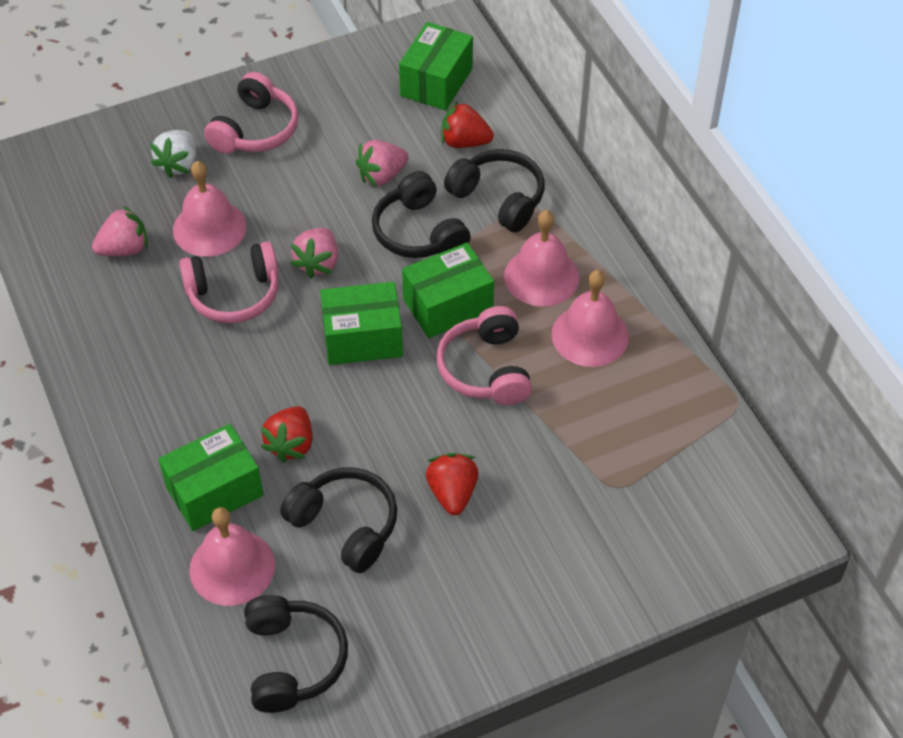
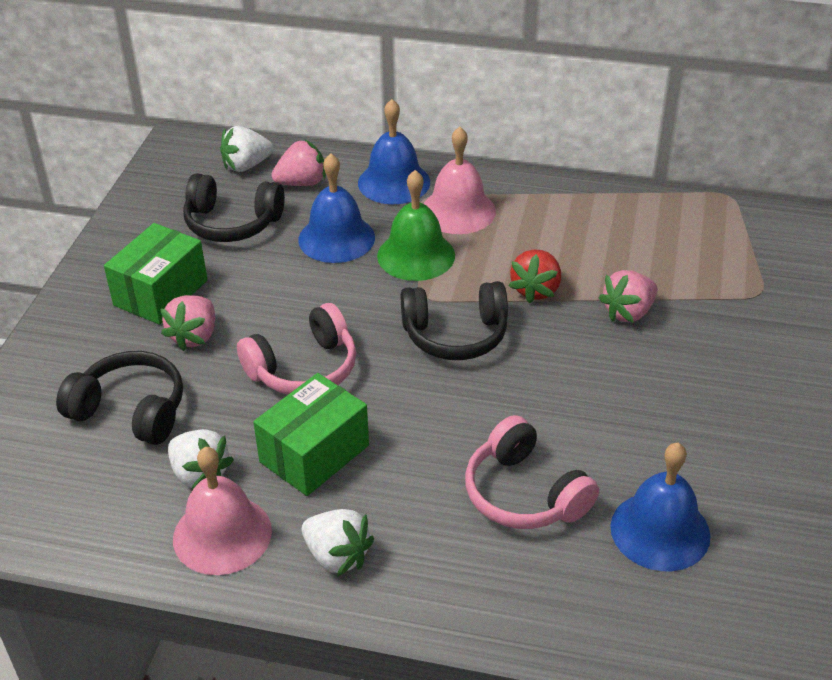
black headphones: 4 -> 3
blue bell: 0 -> 3
green bell: 0 -> 1
green box: 4 -> 2
pink bell: 4 -> 2
pink headphones: 3 -> 2
red strawberry: 3 -> 1
white strawberry: 1 -> 3

